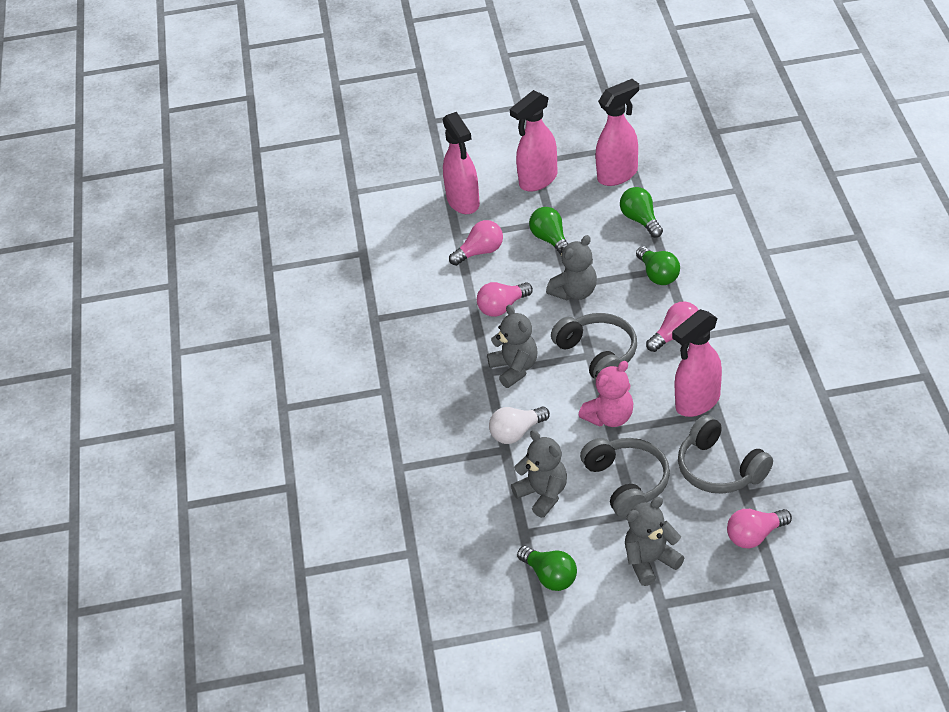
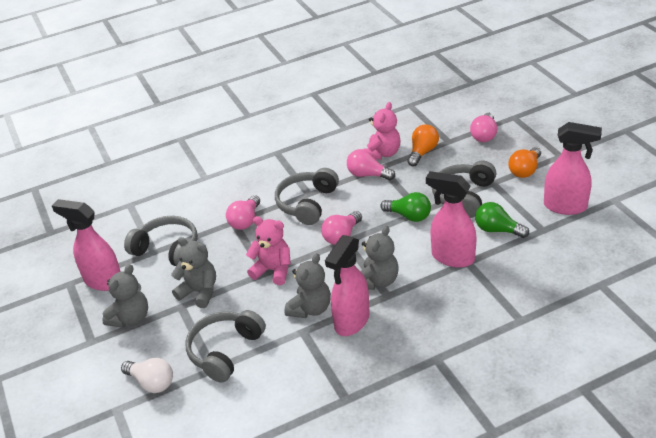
green light bulb: 4 -> 2
grey headphones: 3 -> 4
orange light bulb: 0 -> 2
pink teddy bear: 1 -> 2

